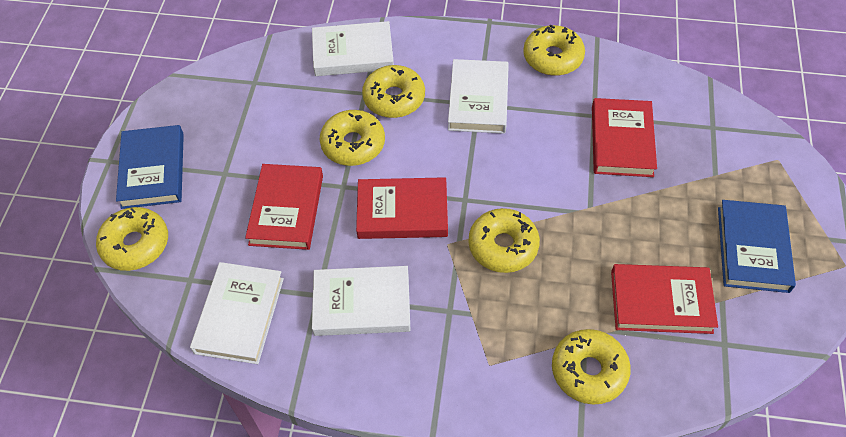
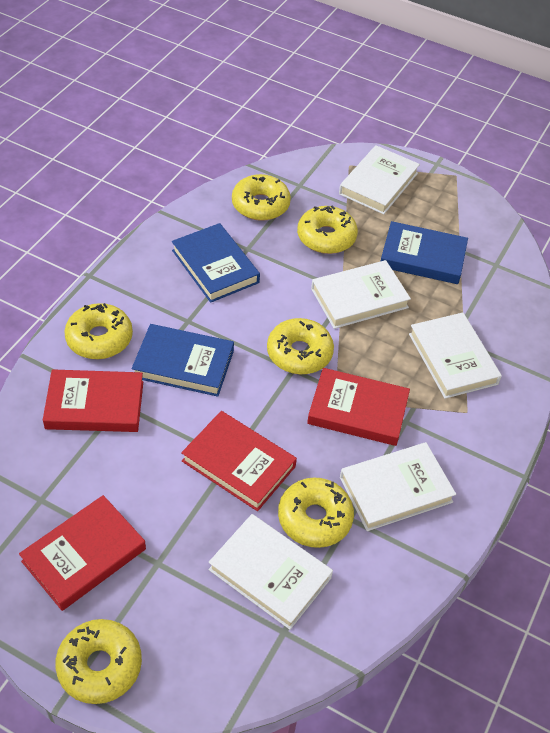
blue book: 2 -> 3
white book: 4 -> 5

